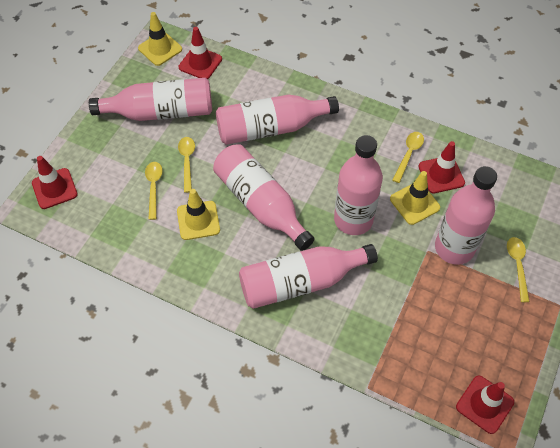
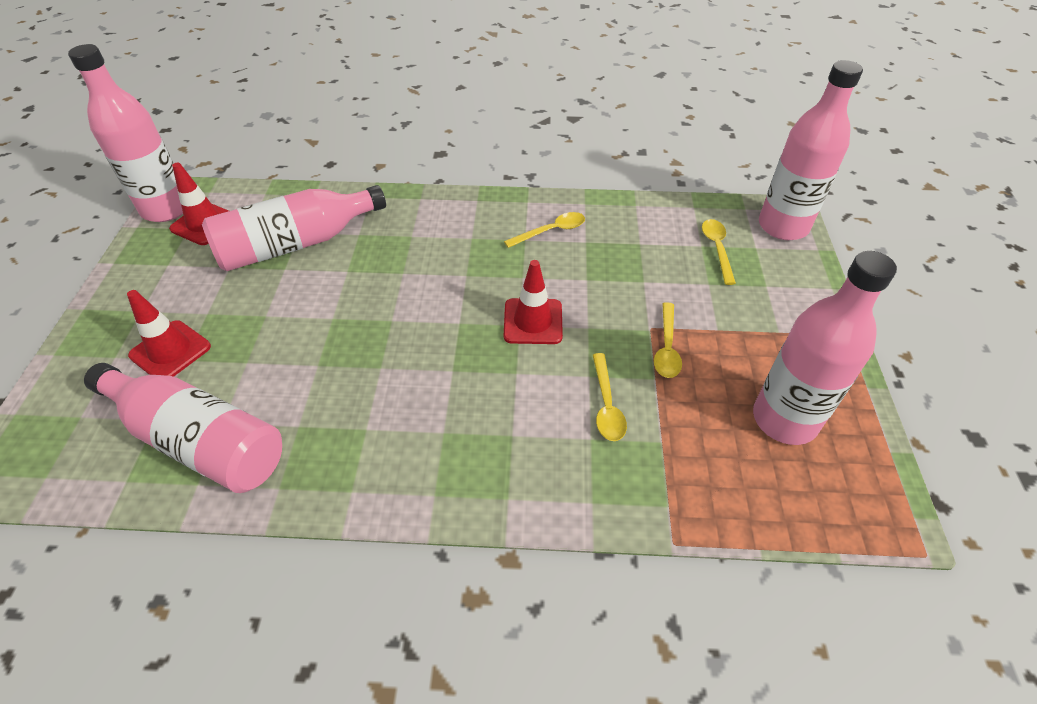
pink bottle: 6 -> 5
red traffic cone: 4 -> 3
yellow traffic cone: 3 -> 0

